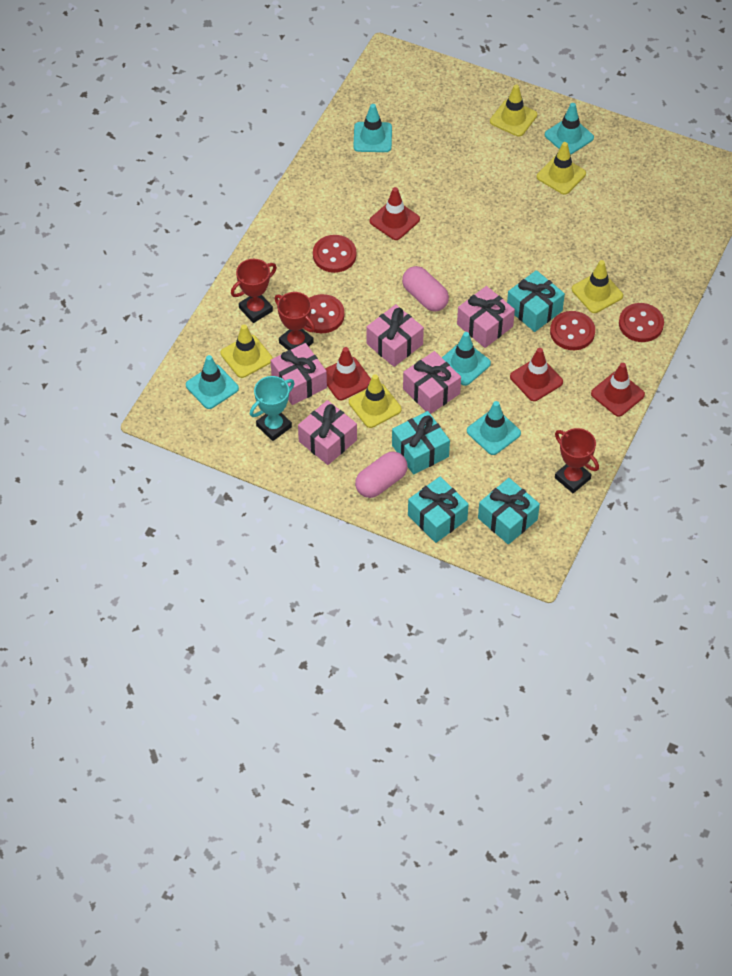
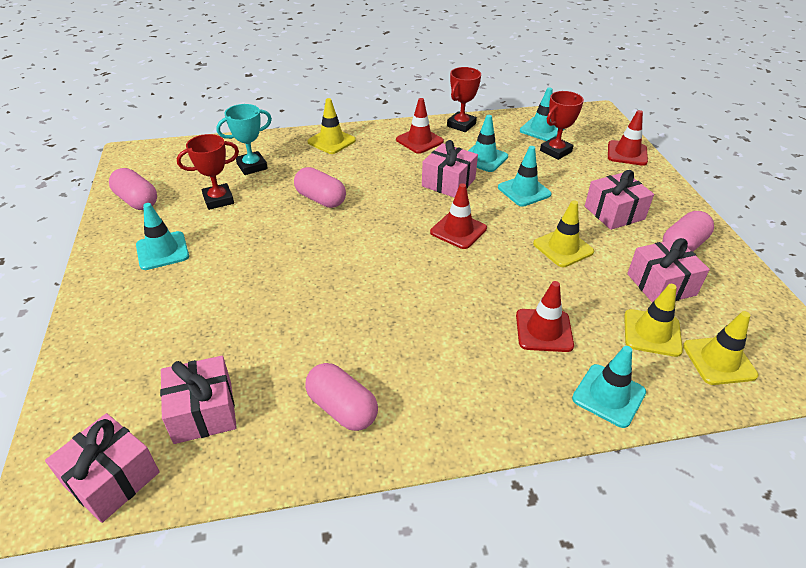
pink capsule: 2 -> 4
red button: 4 -> 0
turquoise gift: 4 -> 0
yellow traffic cone: 5 -> 4

